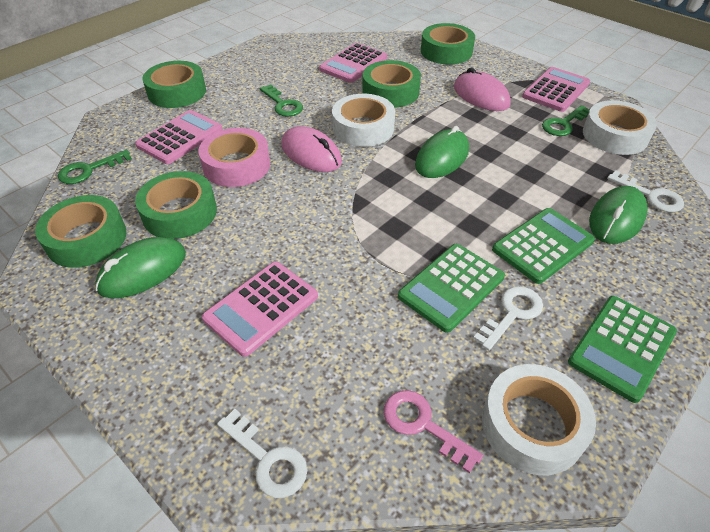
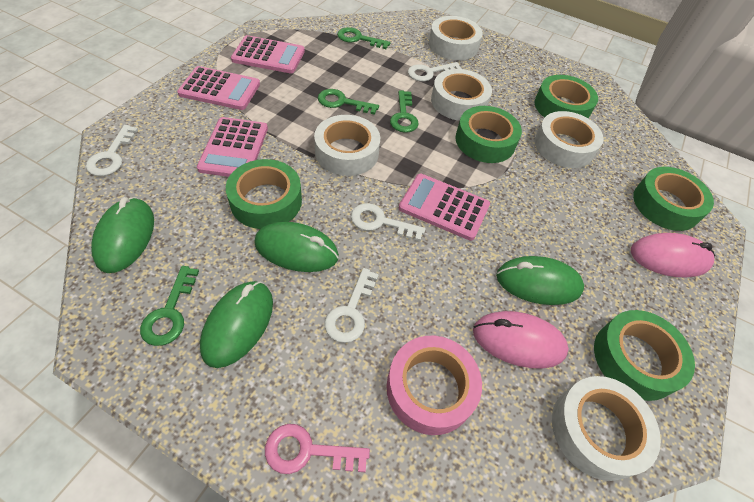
green calculator: 3 -> 0
green key: 3 -> 4
green mouse: 3 -> 4
white key: 3 -> 4
white tape: 3 -> 5

